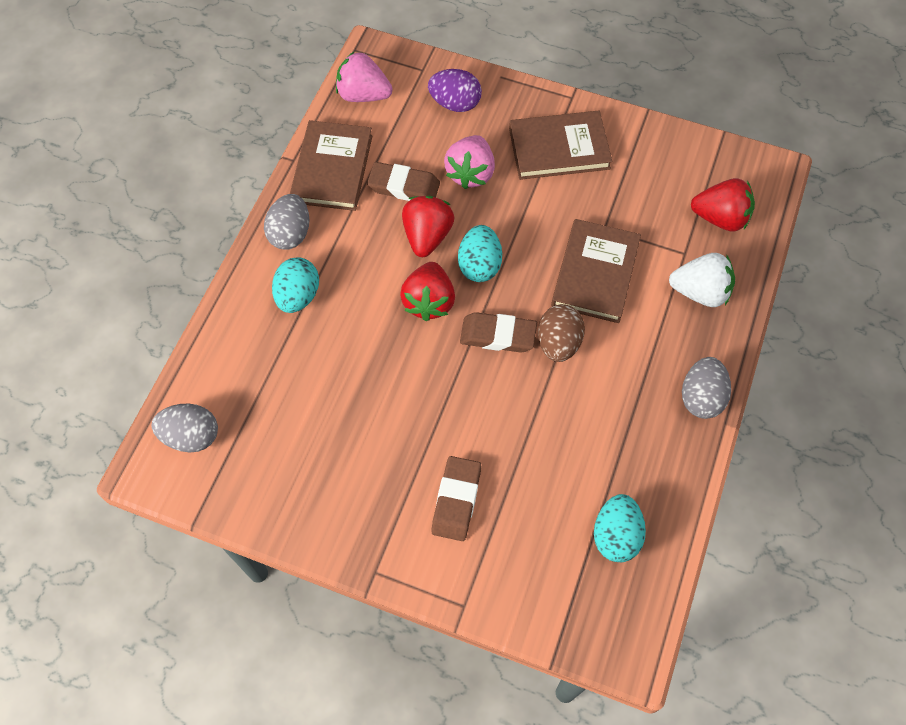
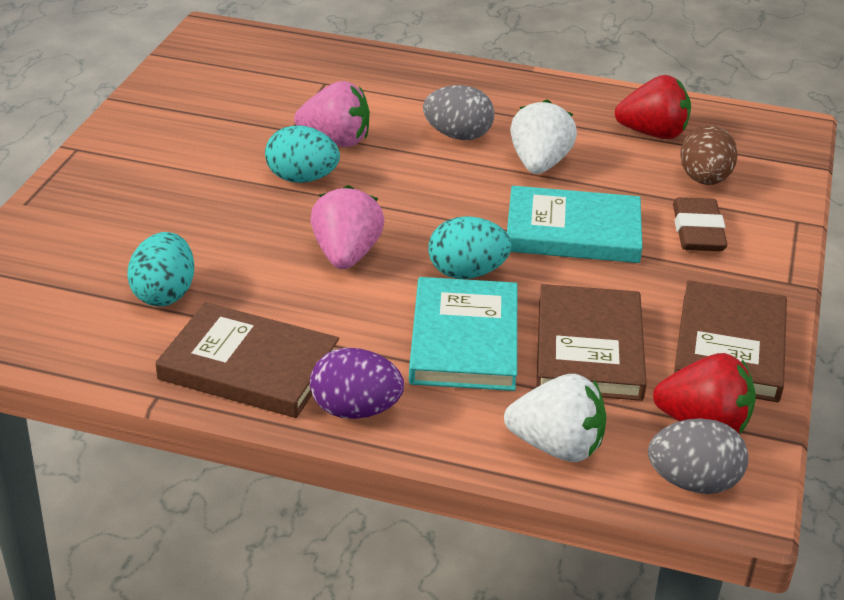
brown eraser: 3 -> 1
grey egg: 3 -> 2
red strawberry: 3 -> 2
turquoise book: 0 -> 2
white strawberry: 1 -> 2

